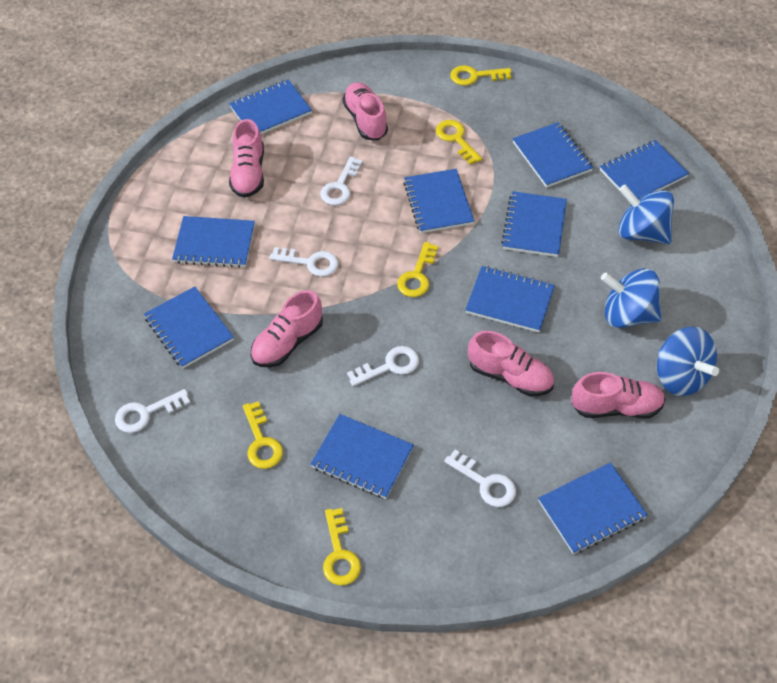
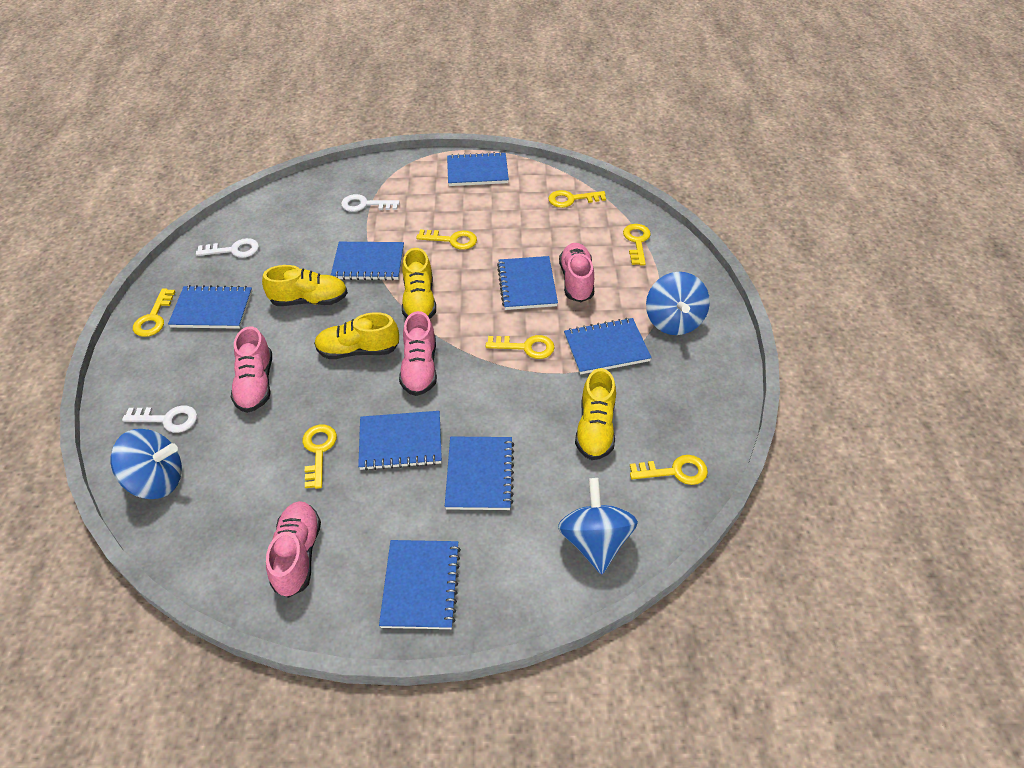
blue notebook: 10 -> 8
pink shoe: 5 -> 4
white key: 5 -> 3
yellow key: 5 -> 7
yellow shoe: 0 -> 4

